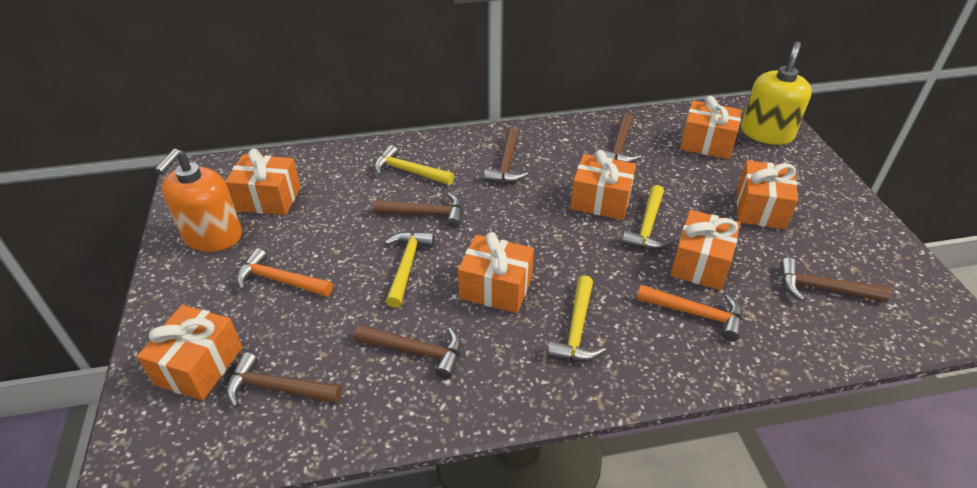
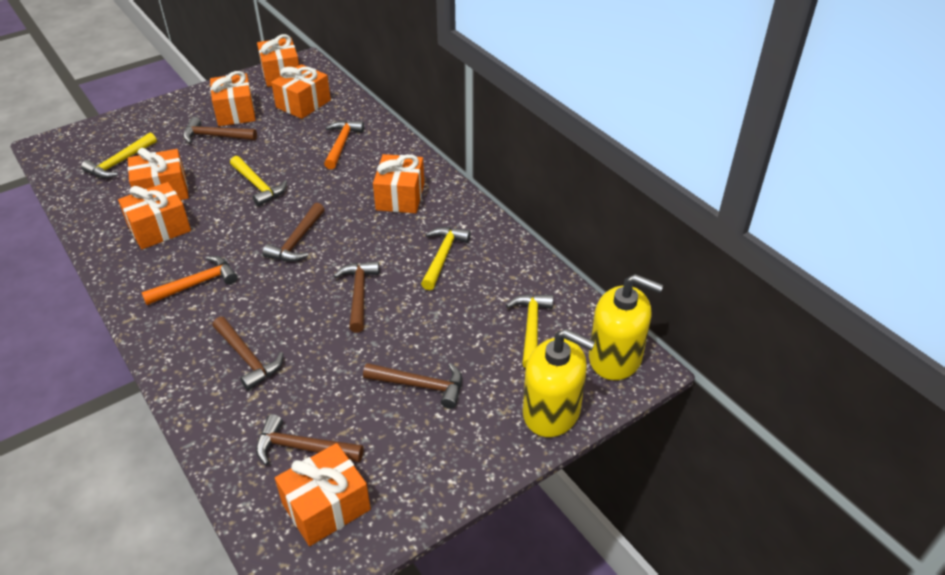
orange soap dispenser: 1 -> 0
yellow soap dispenser: 1 -> 2

